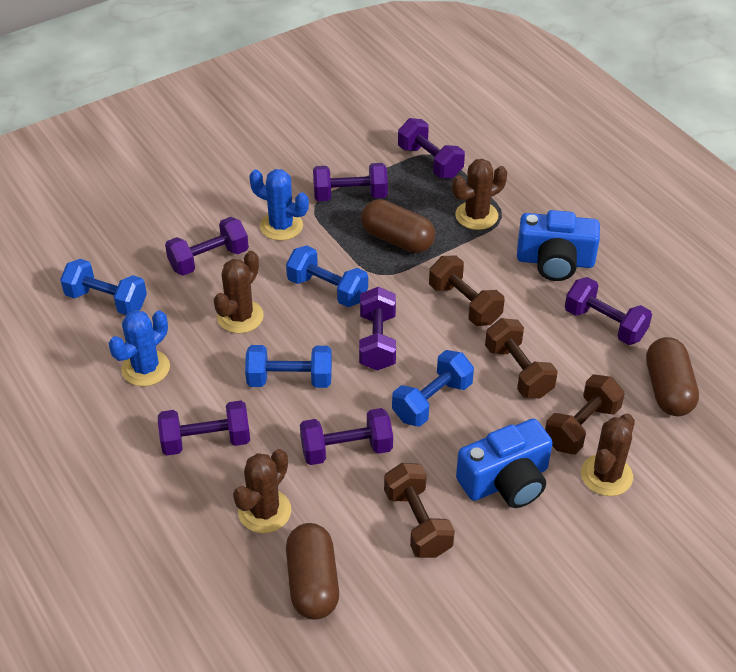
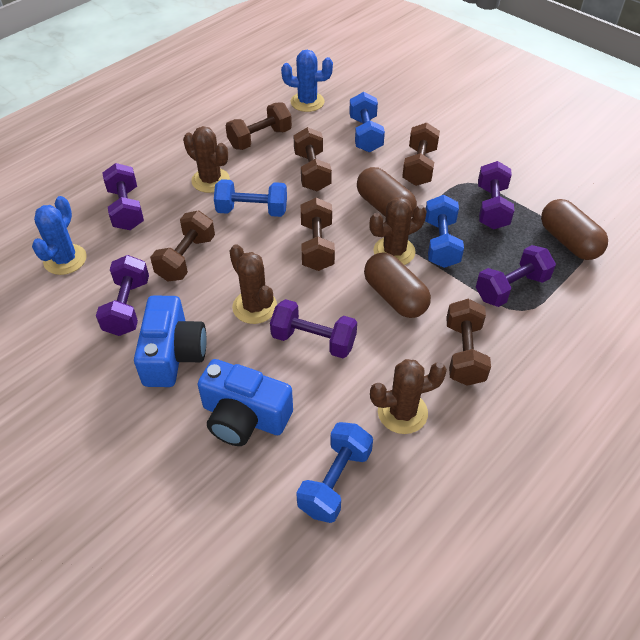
brown dumbbell: 4 -> 6
purple dumbbell: 7 -> 5

